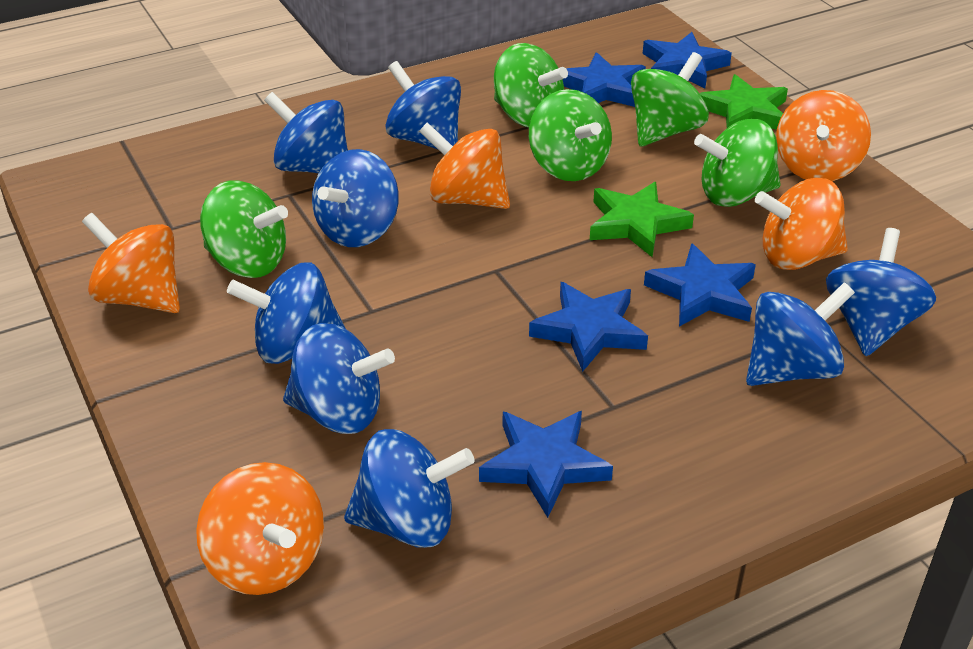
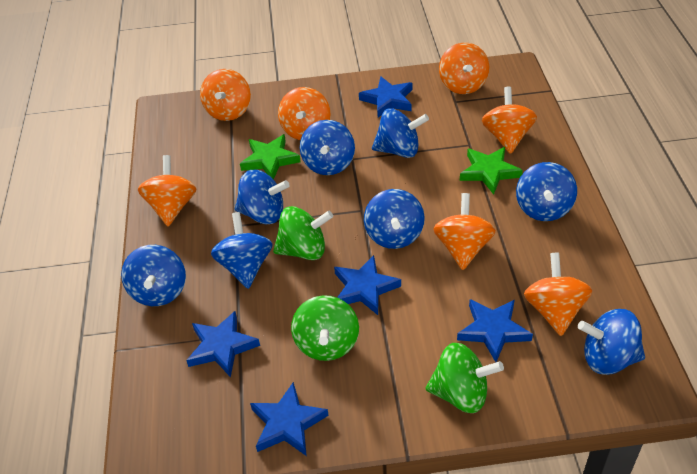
green spinning top: 5 -> 3
orange spinning top: 5 -> 7

